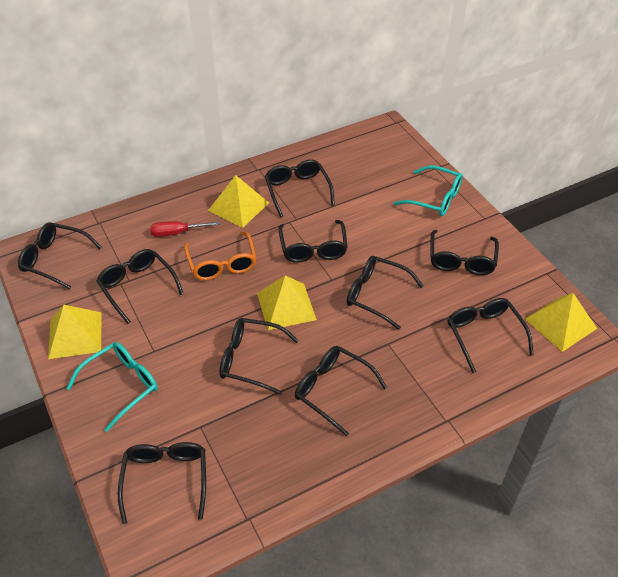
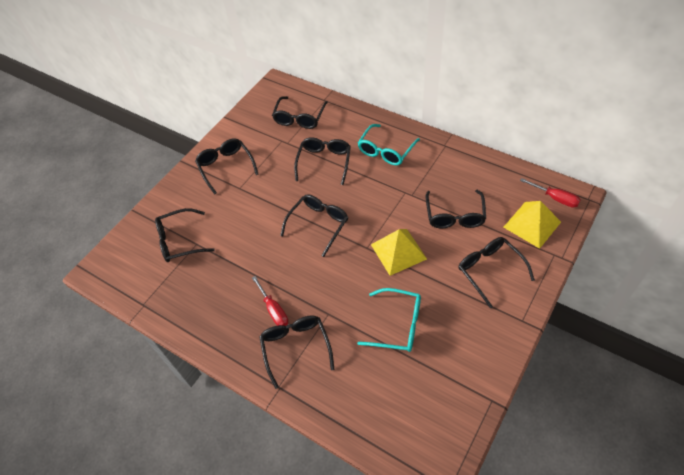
black glasses: 10 -> 8
orange glasses: 1 -> 0
red screwdriver: 1 -> 2
yellow pyramid: 4 -> 2

